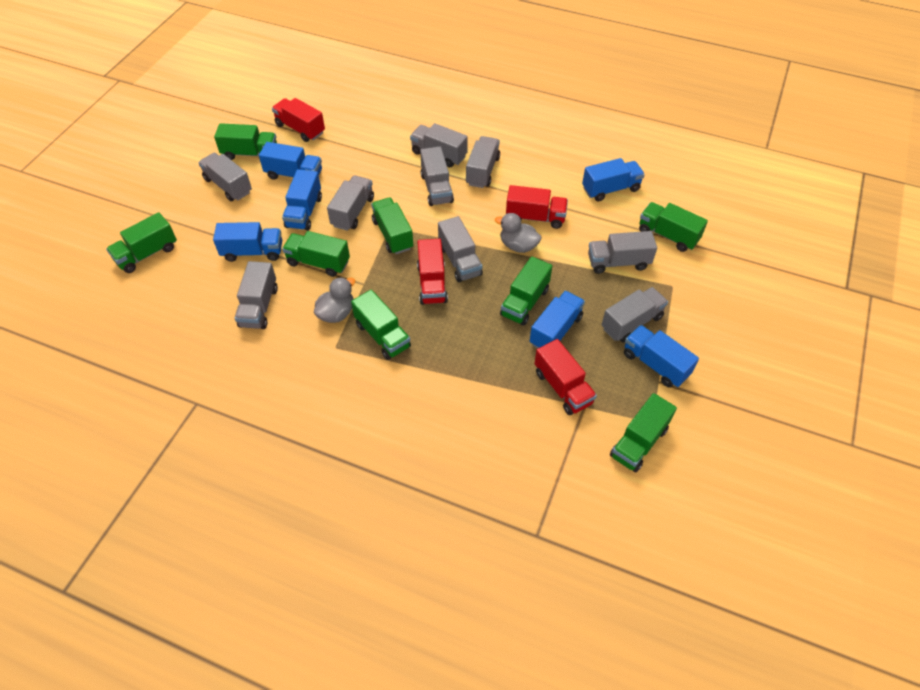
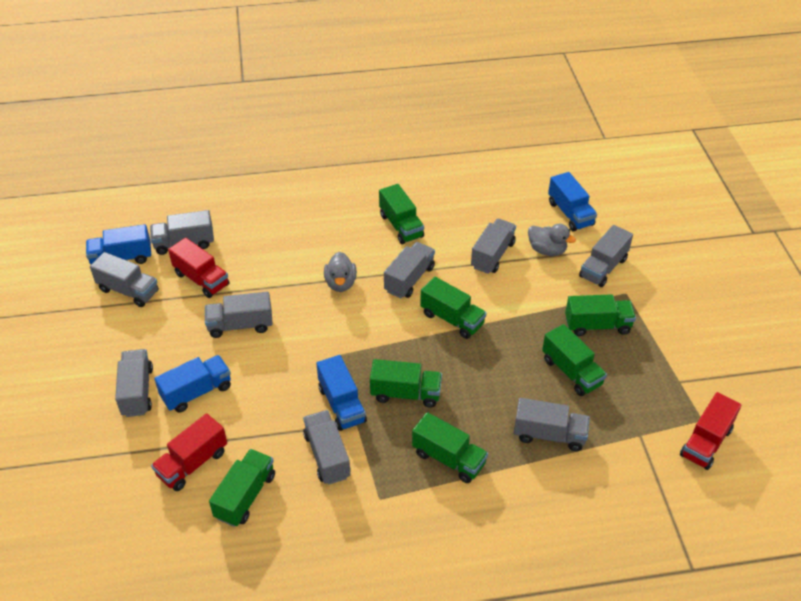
blue truck: 6 -> 4
green truck: 8 -> 7
red truck: 4 -> 3

